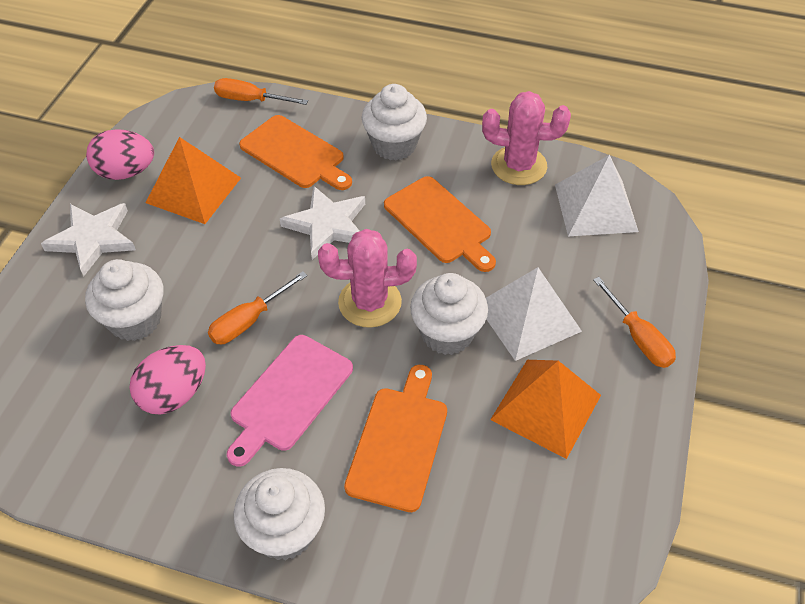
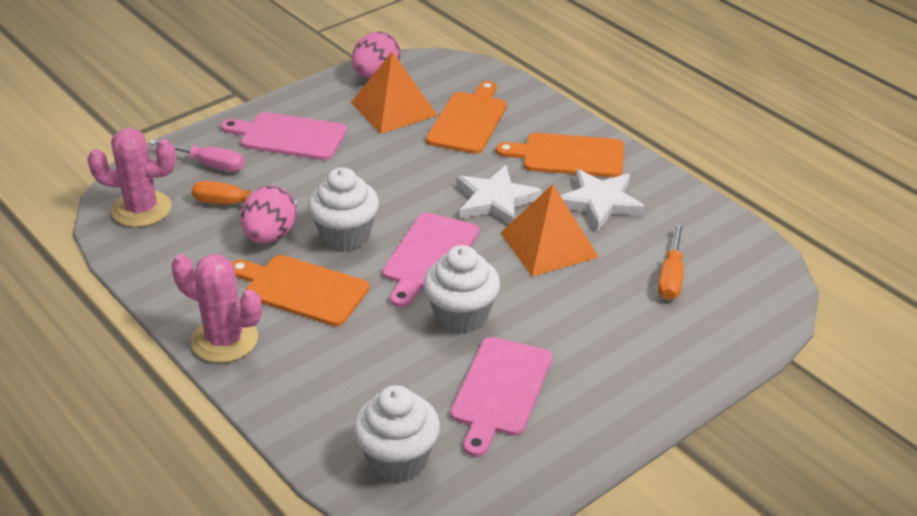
orange screwdriver: 3 -> 2
pink cutting board: 1 -> 3
pink screwdriver: 0 -> 1
white cupcake: 4 -> 3
white pyramid: 2 -> 0

